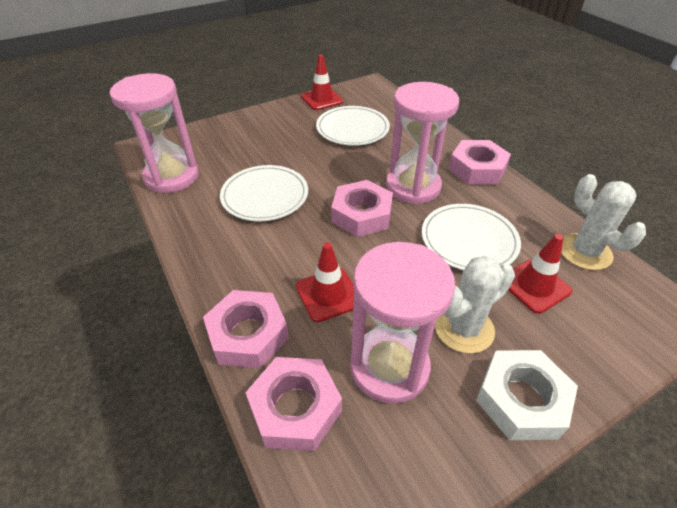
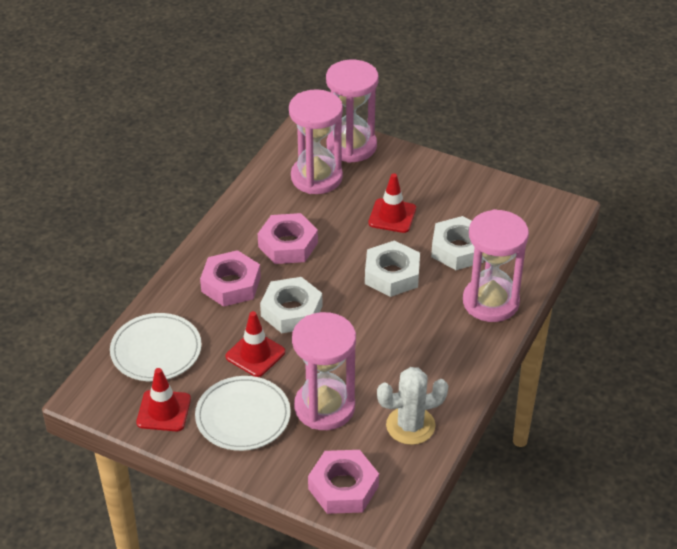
pink hourglass: 3 -> 4
pink nut: 4 -> 3
white cactus: 2 -> 1
white nut: 1 -> 3
white plate: 3 -> 2

